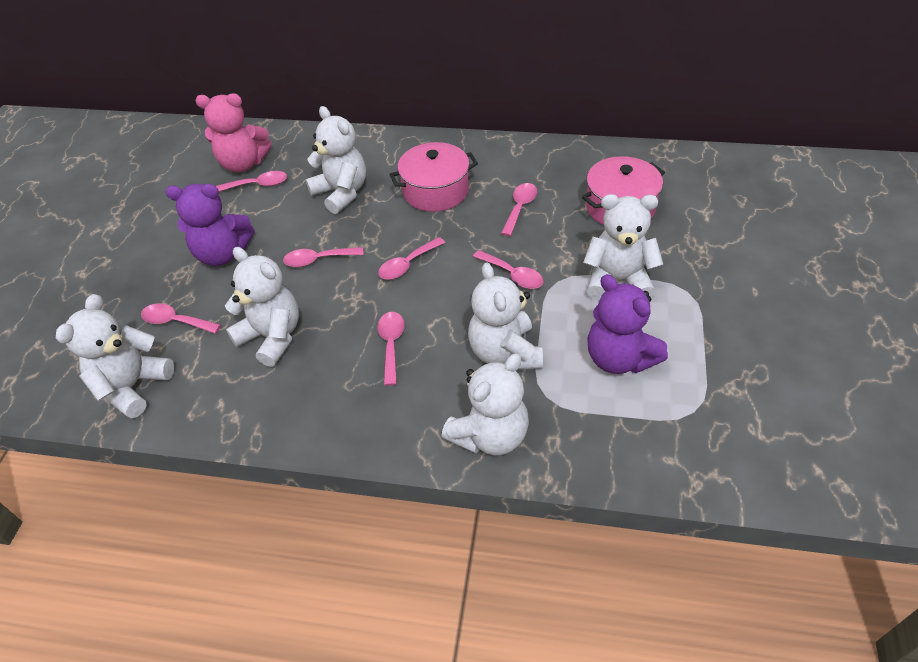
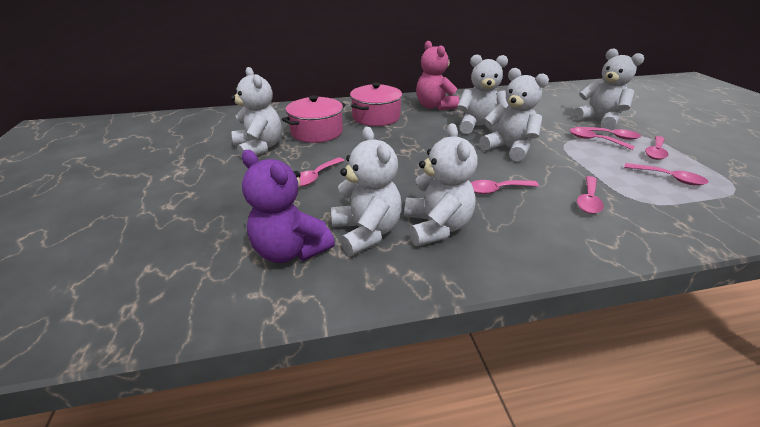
purple teddy bear: 2 -> 1

